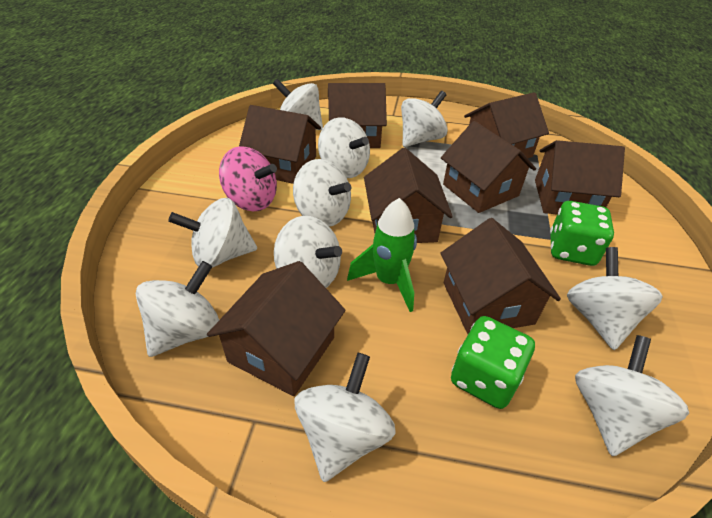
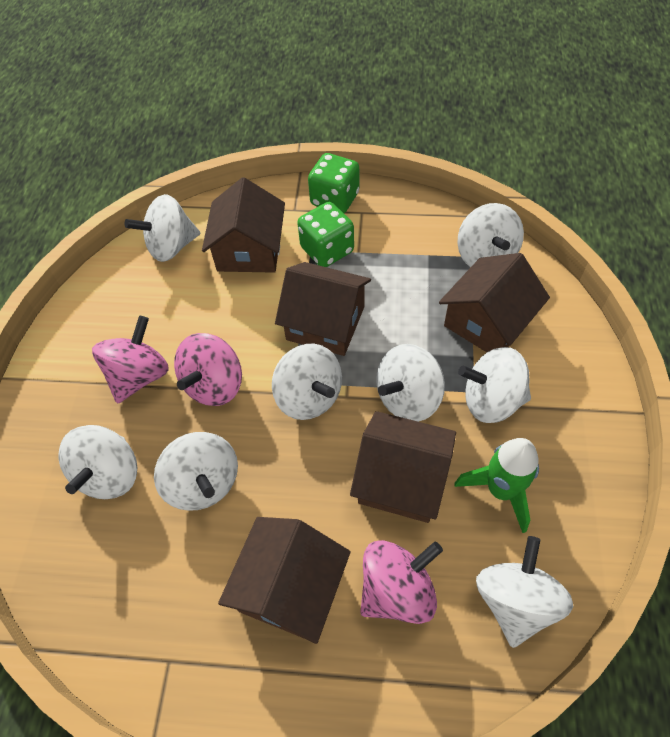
brown house: 8 -> 5
pink spinning top: 1 -> 3
white spinning top: 10 -> 8

